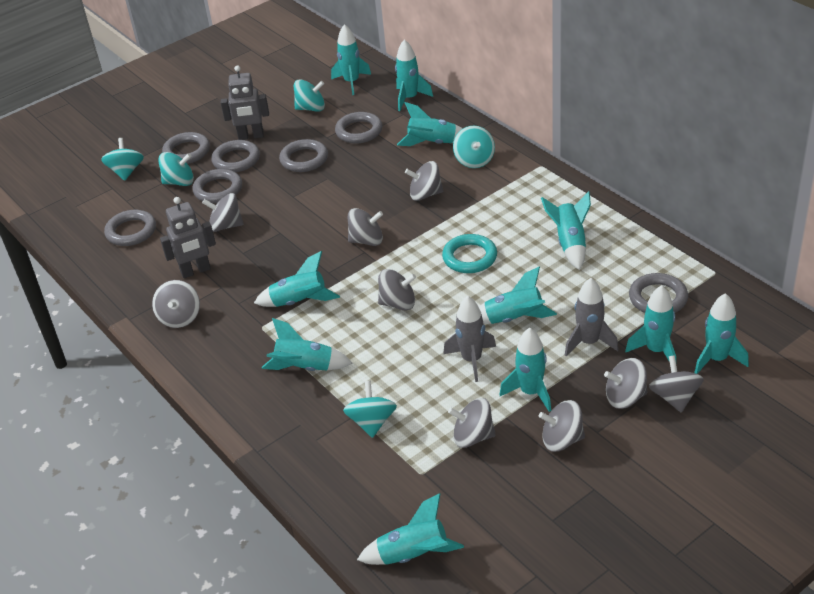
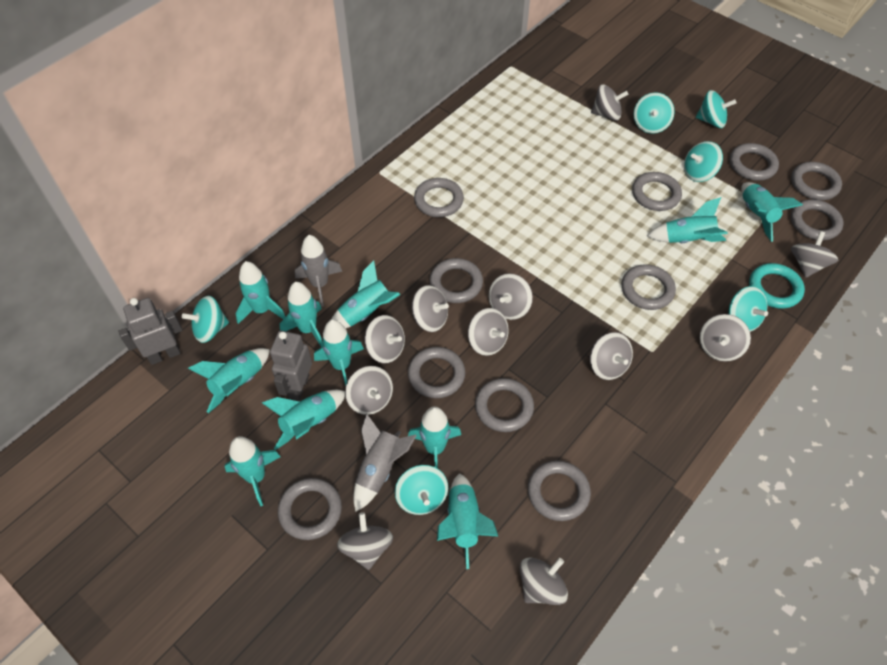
grey ring: 7 -> 11
grey spinning top: 9 -> 11
turquoise spinning top: 5 -> 6

